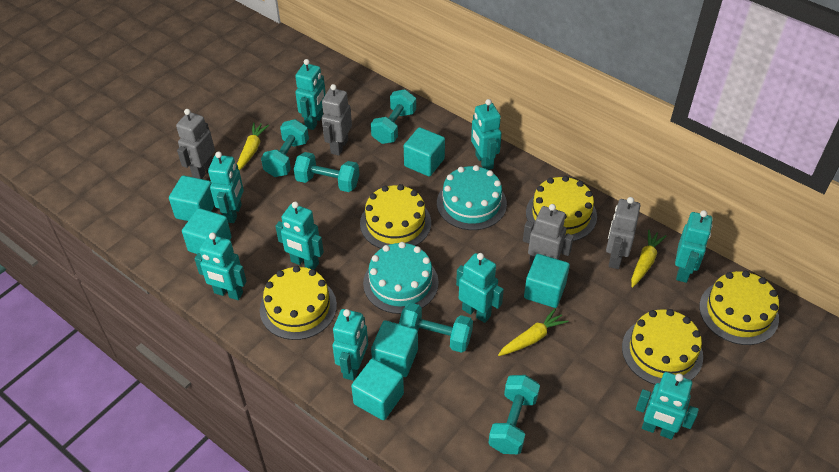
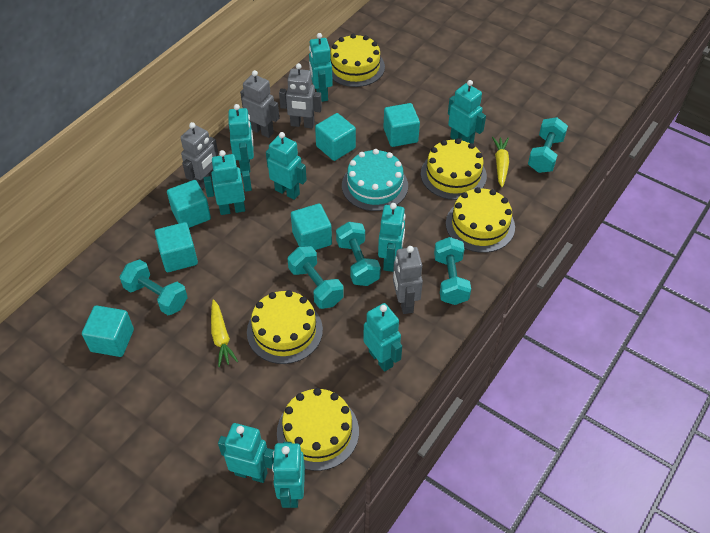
turquoise cake: 2 -> 1
yellow carrot: 3 -> 2

